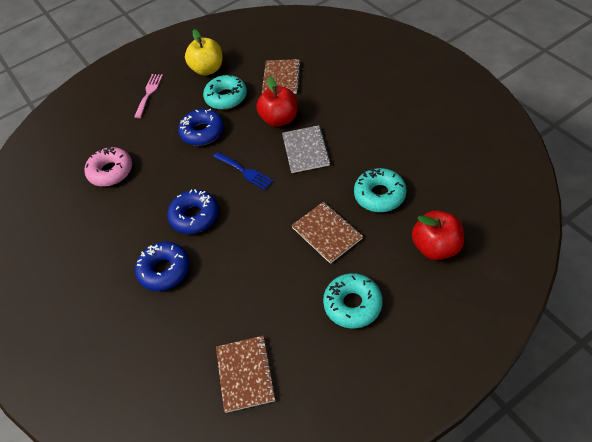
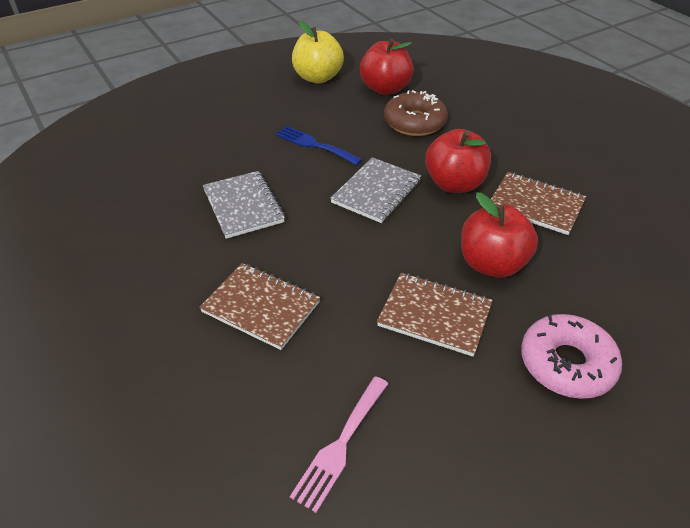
blue donut: 3 -> 0
brown donut: 0 -> 1
grey notebook: 1 -> 2
red apple: 2 -> 3
turquoise donut: 3 -> 0

